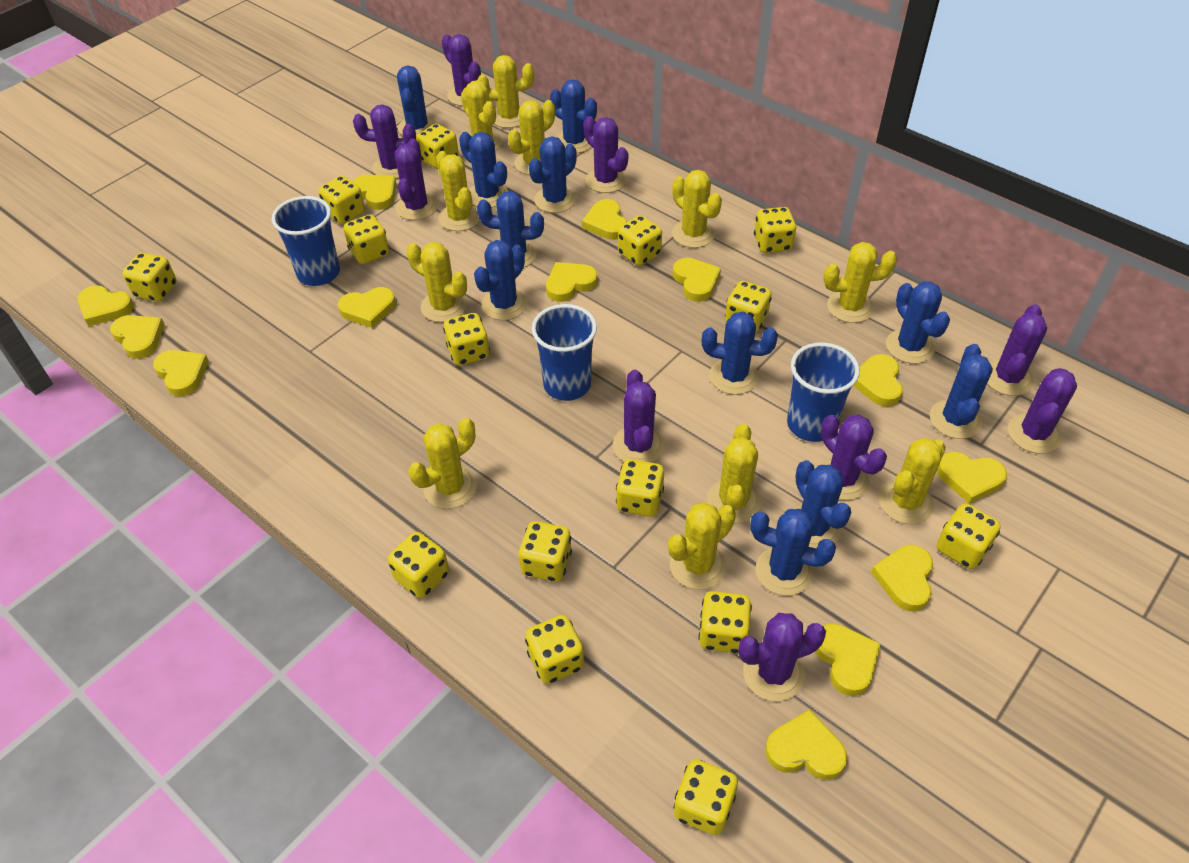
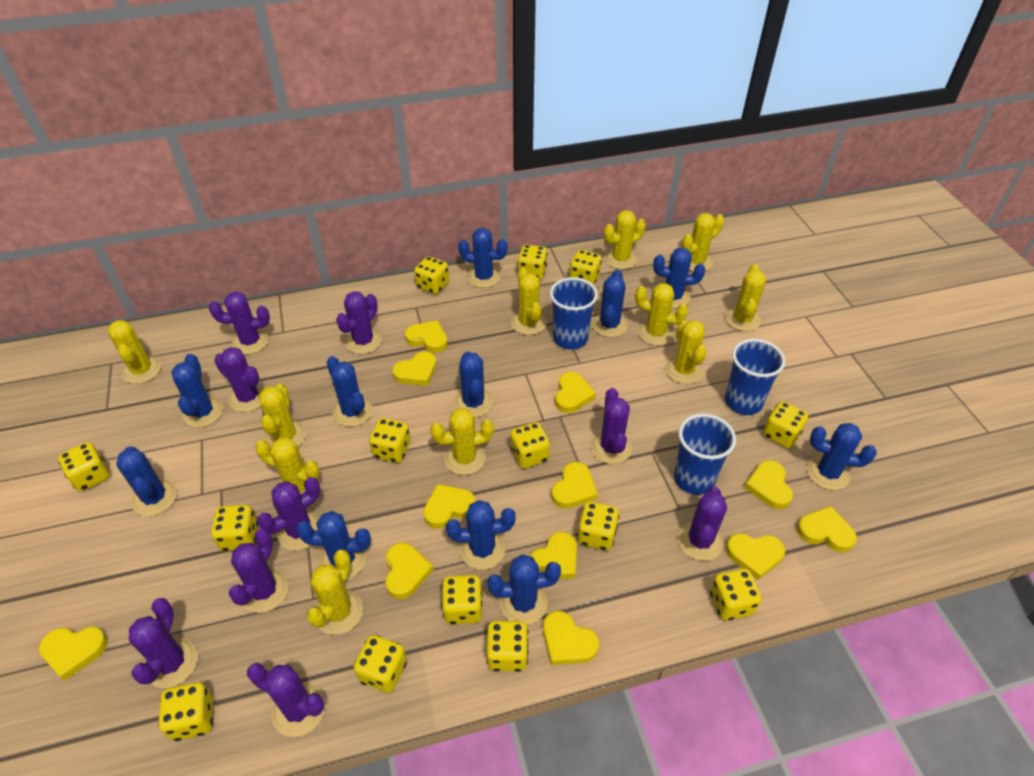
yellow dice: 15 -> 14
yellow heart: 13 -> 12

